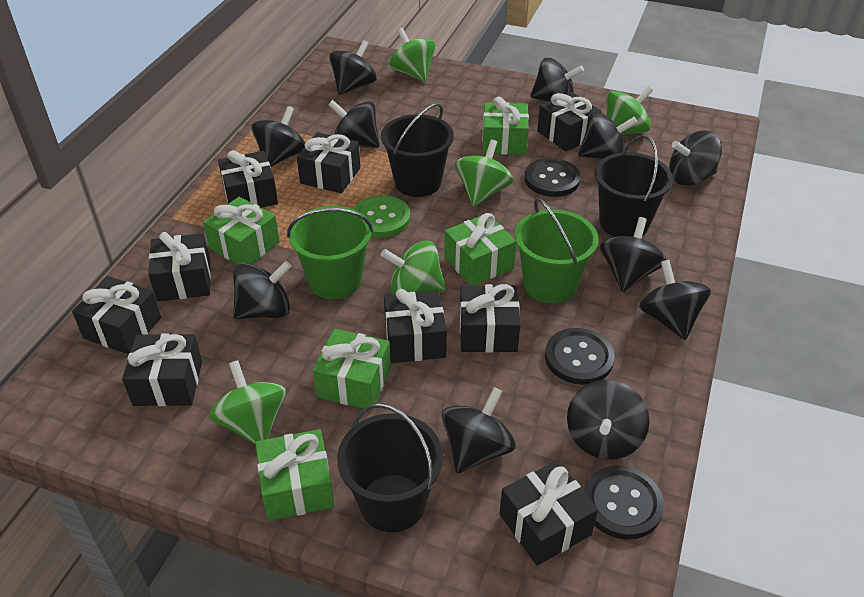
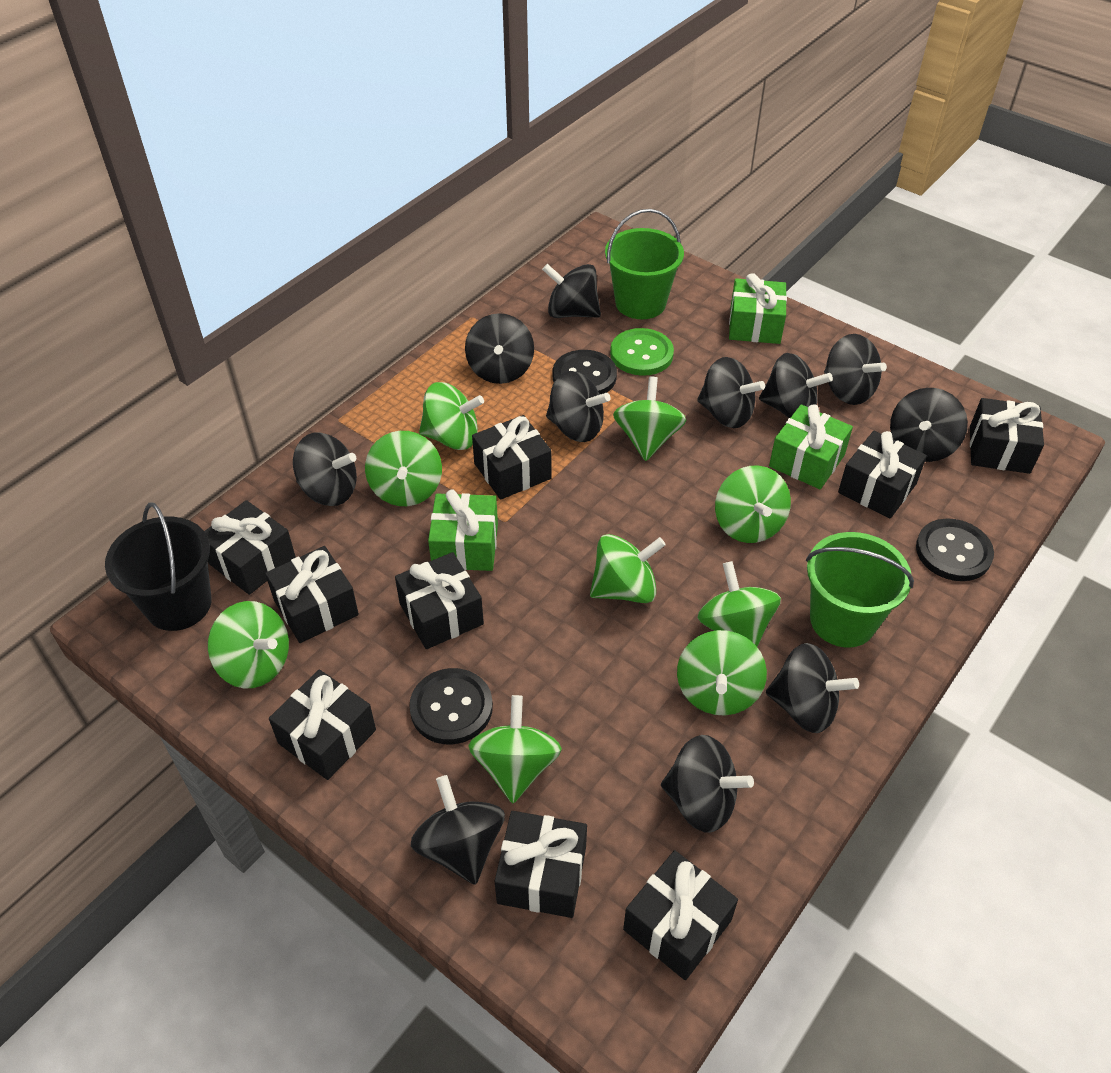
black bucket: 3 -> 1
green gift: 5 -> 3
green spinning top: 5 -> 9

